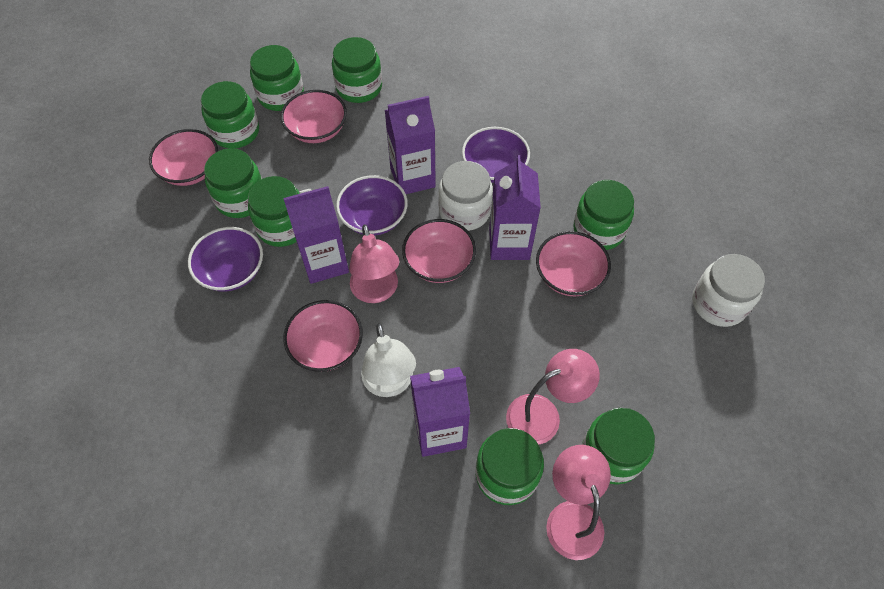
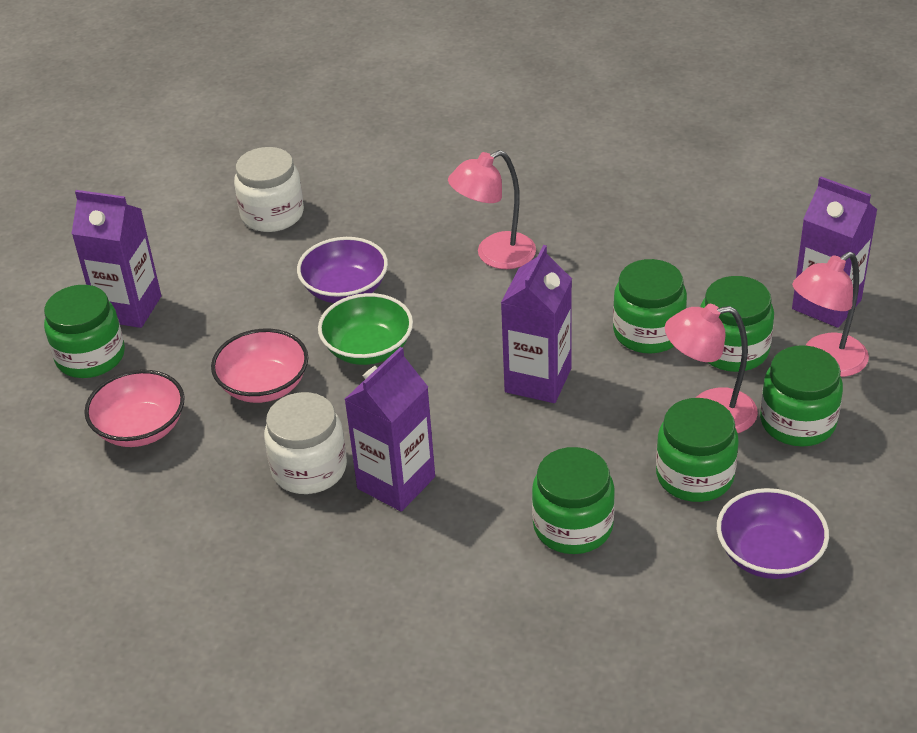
green bowl: 0 -> 1
green jar: 8 -> 6
pink bowl: 5 -> 2
purple bowl: 3 -> 2
white lamp: 1 -> 0

